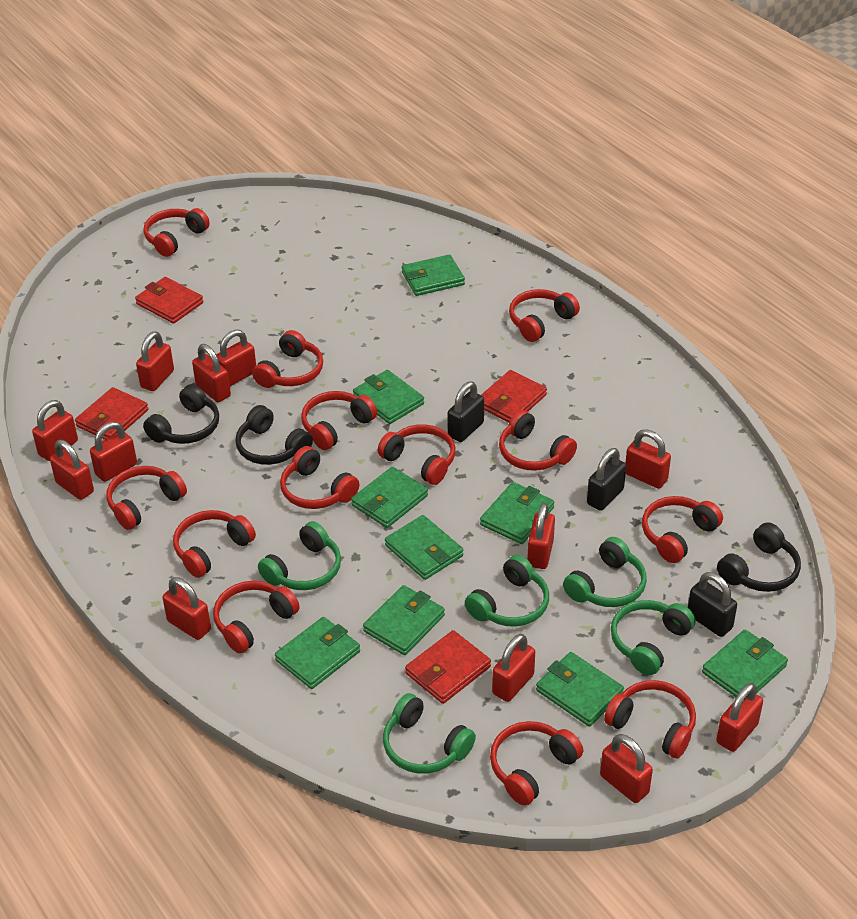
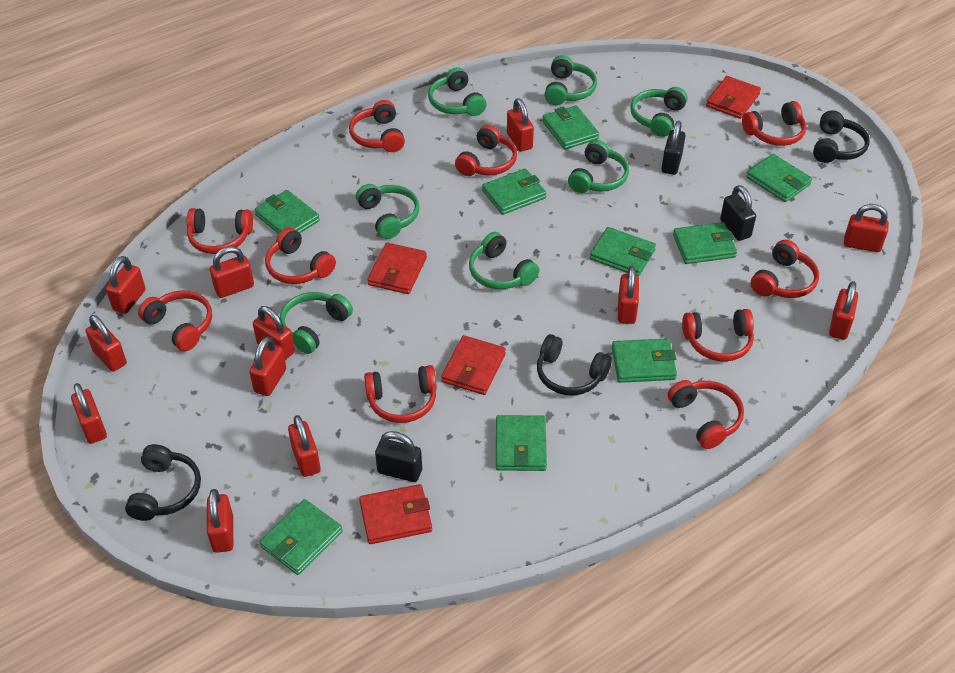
green headphones: 5 -> 7
red headphones: 13 -> 10

